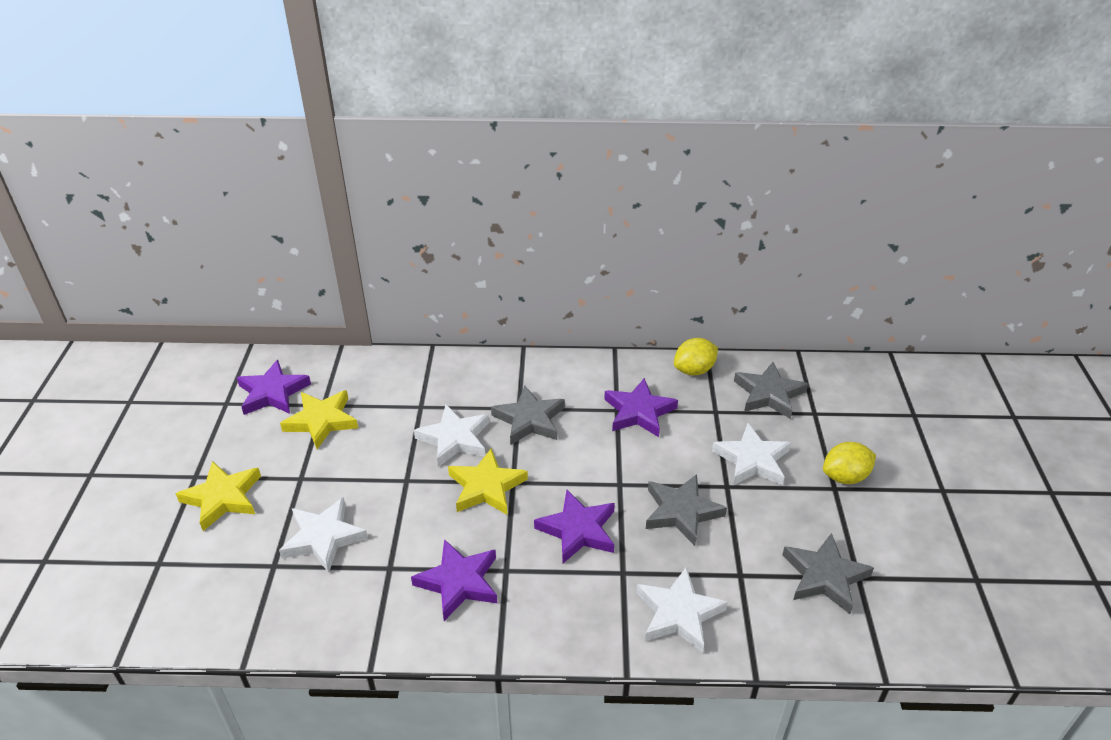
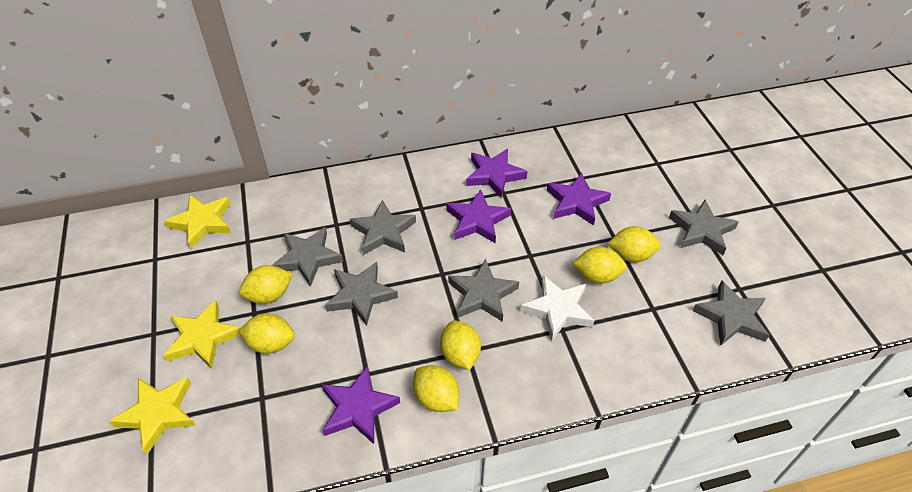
grey star: 4 -> 6
white star: 4 -> 1
yellow lemon: 2 -> 6

